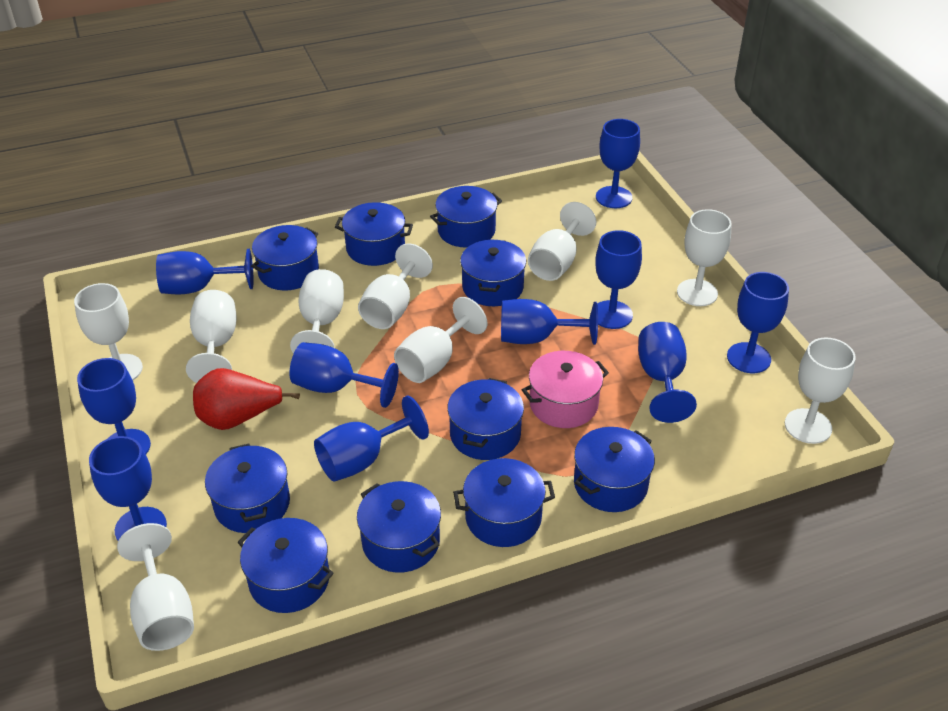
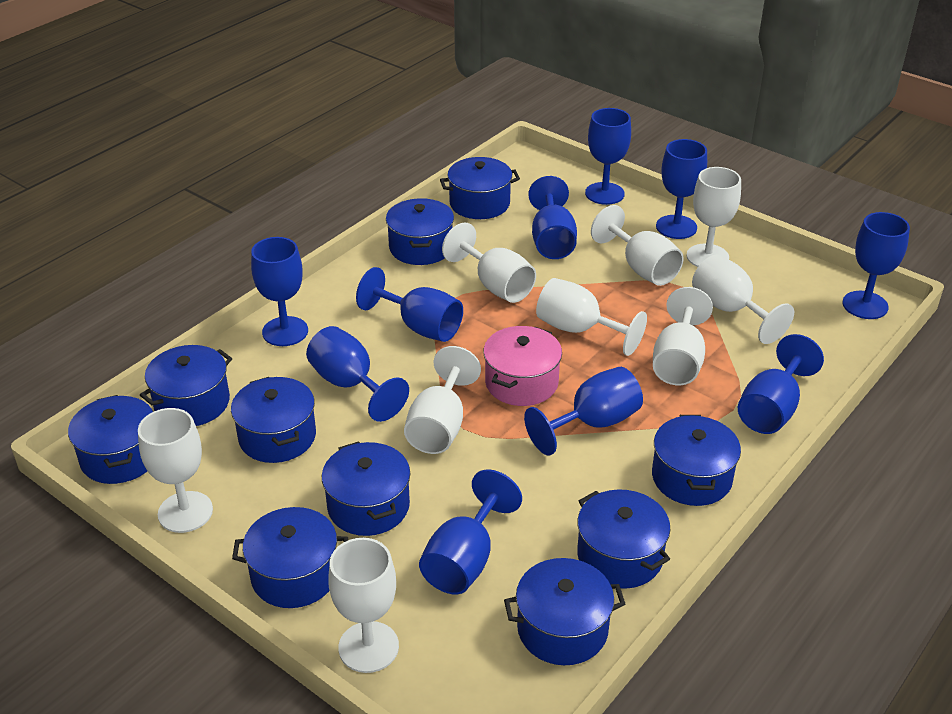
red pear: 1 -> 0

